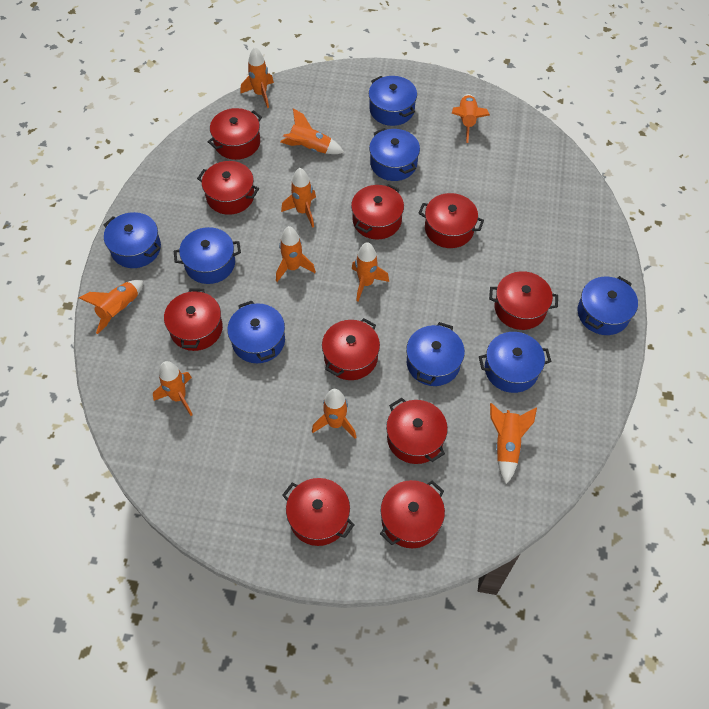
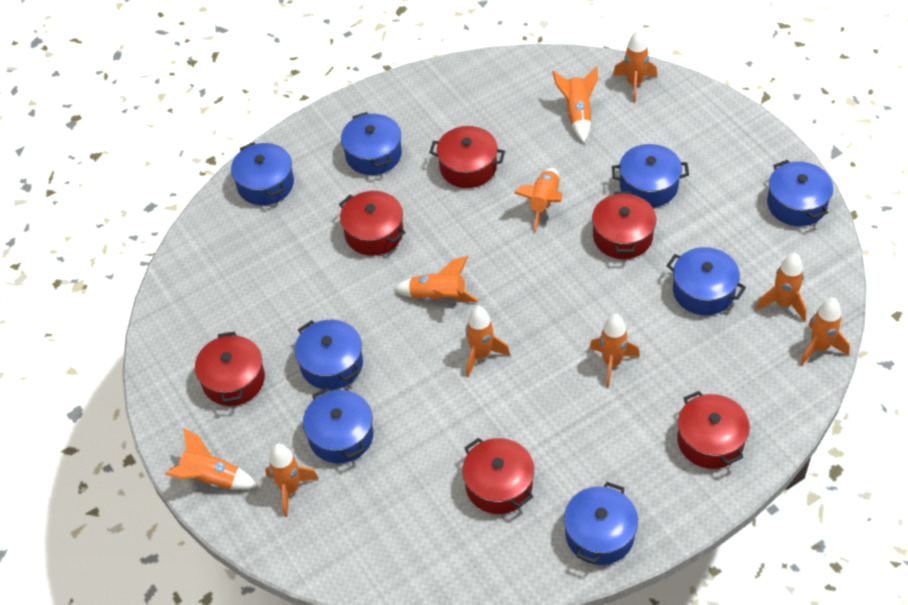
red pot: 10 -> 6

